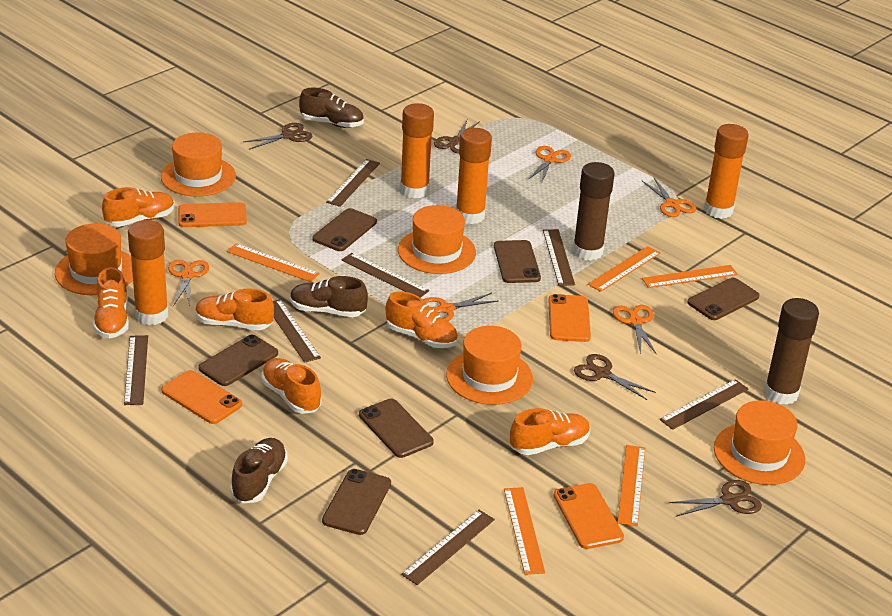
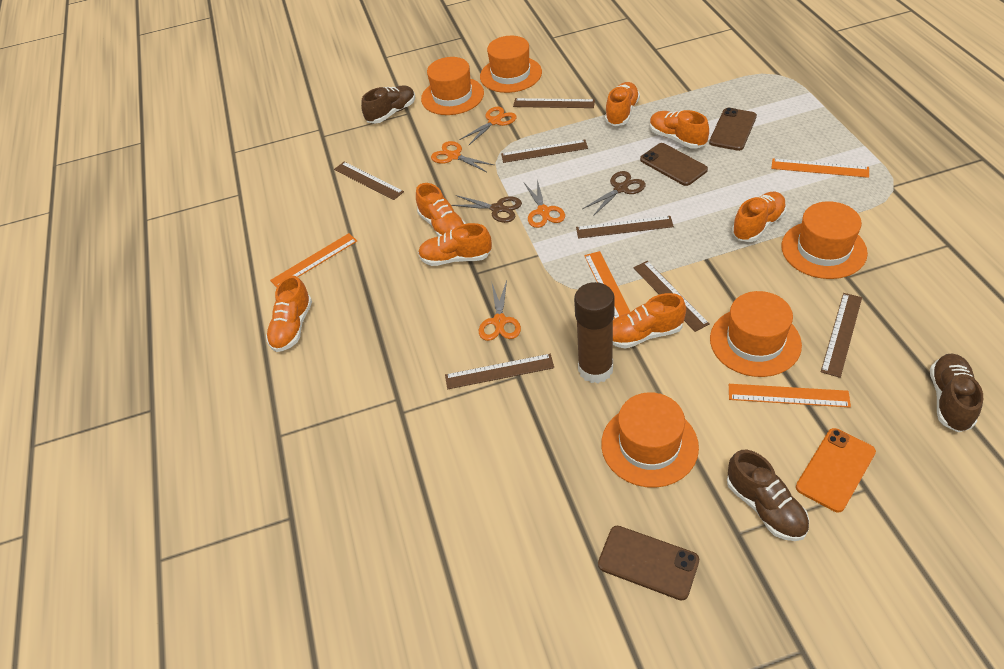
brown glue stick: 2 -> 1
brown phone: 6 -> 3
brown scissors: 4 -> 2
orange glue stick: 4 -> 0
orange phone: 4 -> 1
orange ruler: 5 -> 4
orange scissors: 5 -> 4
orange shoe: 6 -> 7

